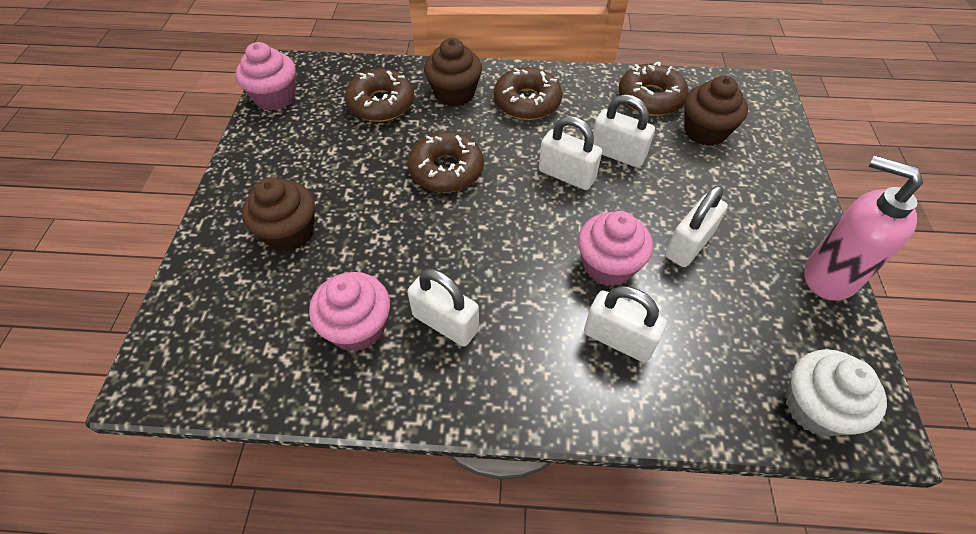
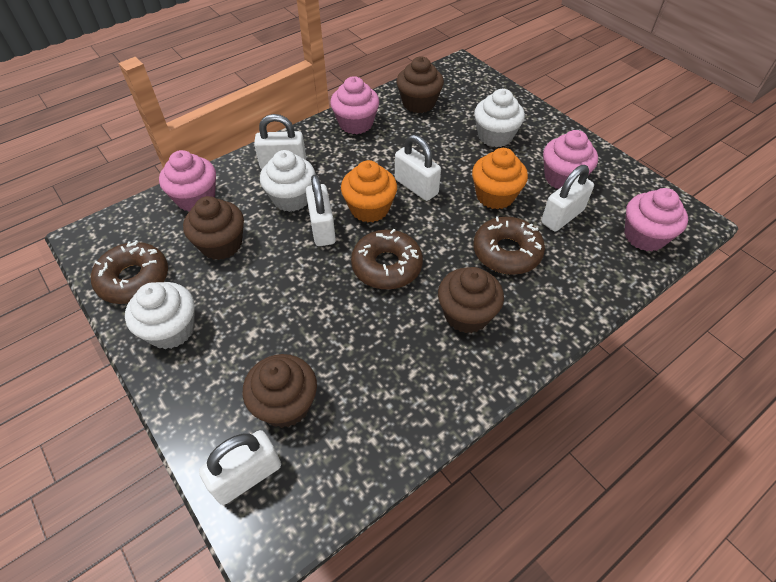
brown cupcake: 3 -> 4
brown donut: 4 -> 3
orange cupcake: 0 -> 2
pink cupcake: 3 -> 4
pink soap dispenser: 1 -> 0
white cupcake: 1 -> 3

